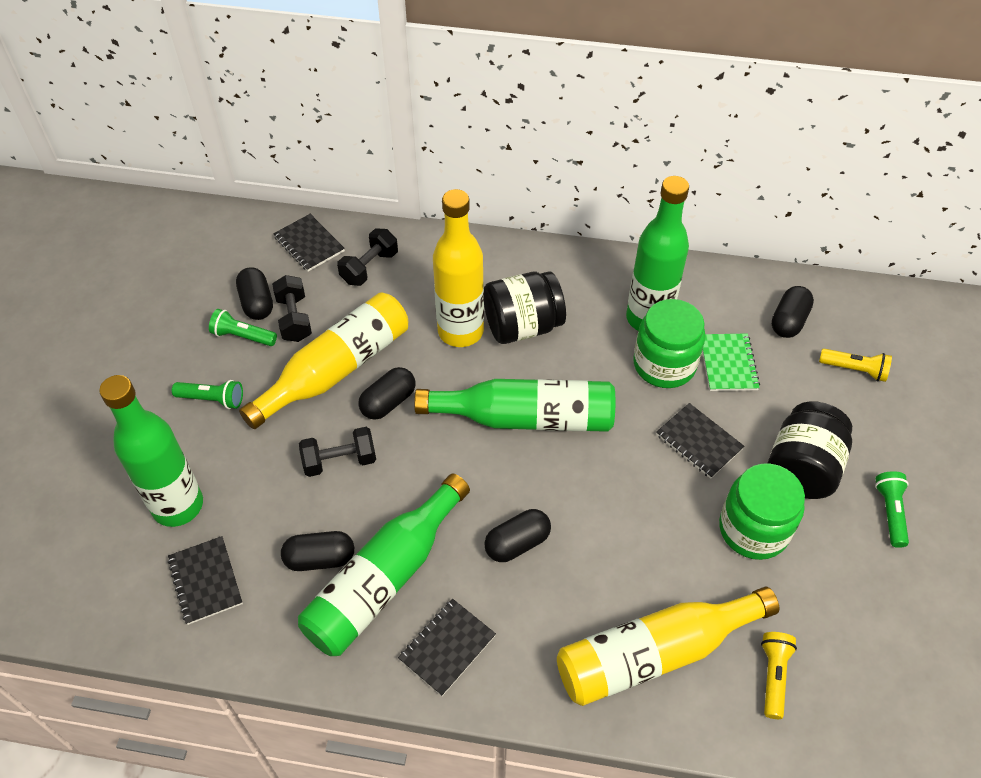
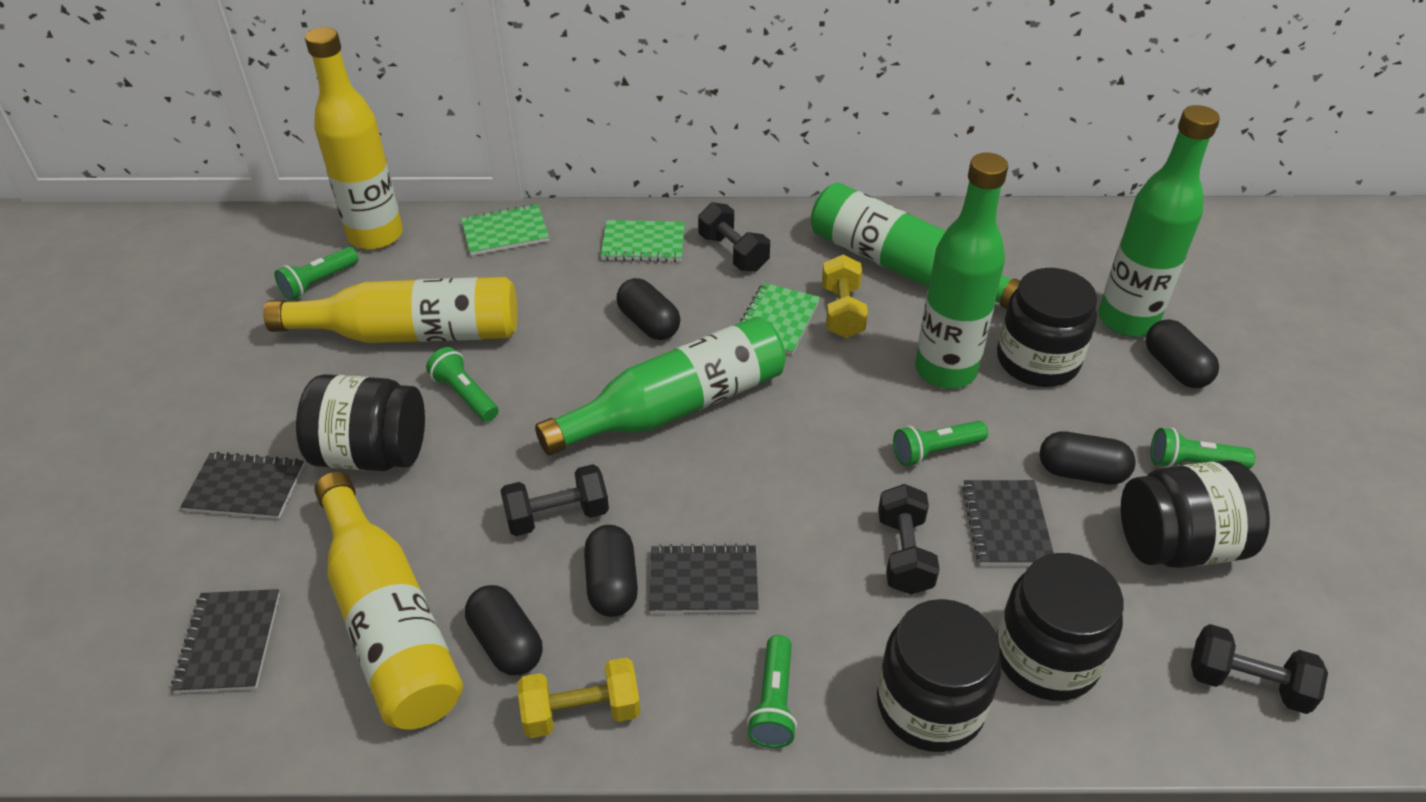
black dumbbell: 3 -> 4
black jar: 2 -> 5
green flashlight: 3 -> 5
green jar: 2 -> 0
green notebook: 1 -> 3
yellow dumbbell: 0 -> 2
yellow flashlight: 2 -> 0

